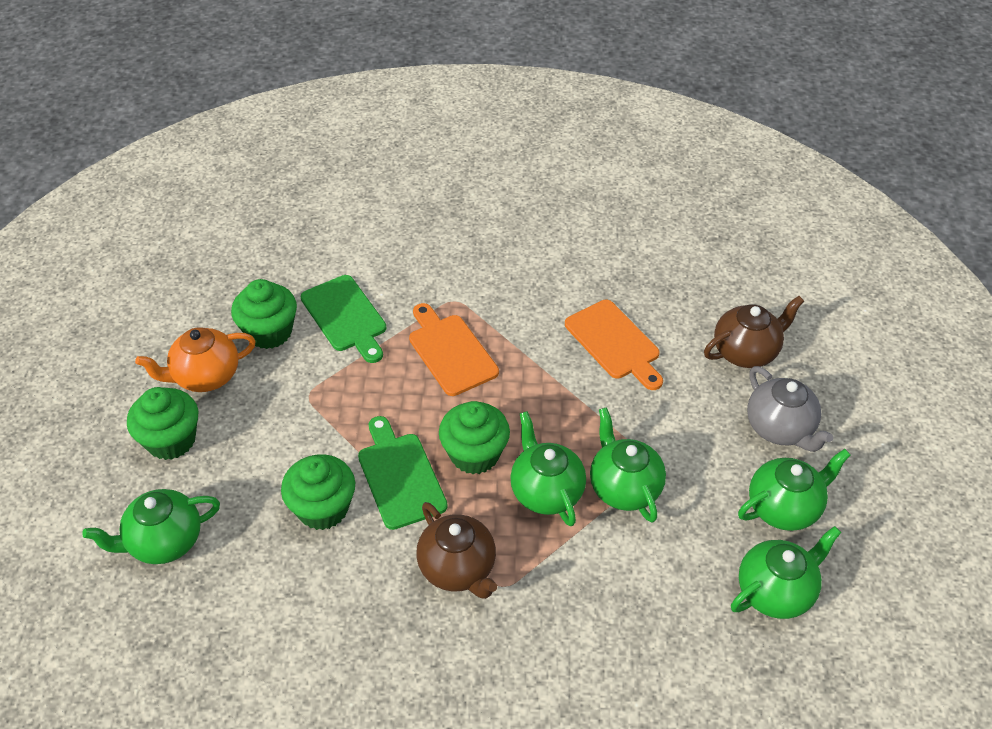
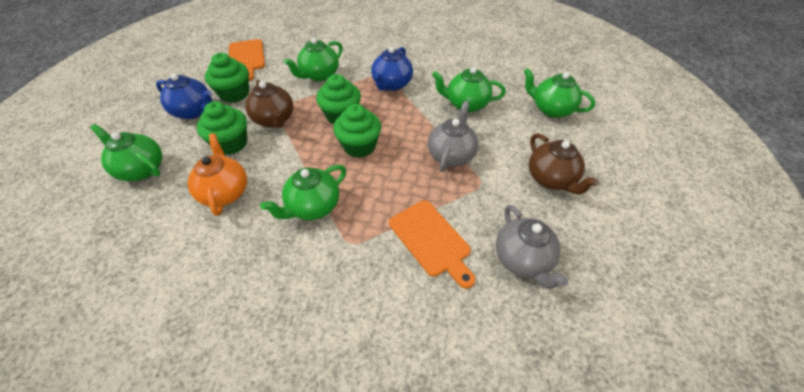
blue teapot: 0 -> 2
green cutting board: 2 -> 0
grey teapot: 1 -> 2

